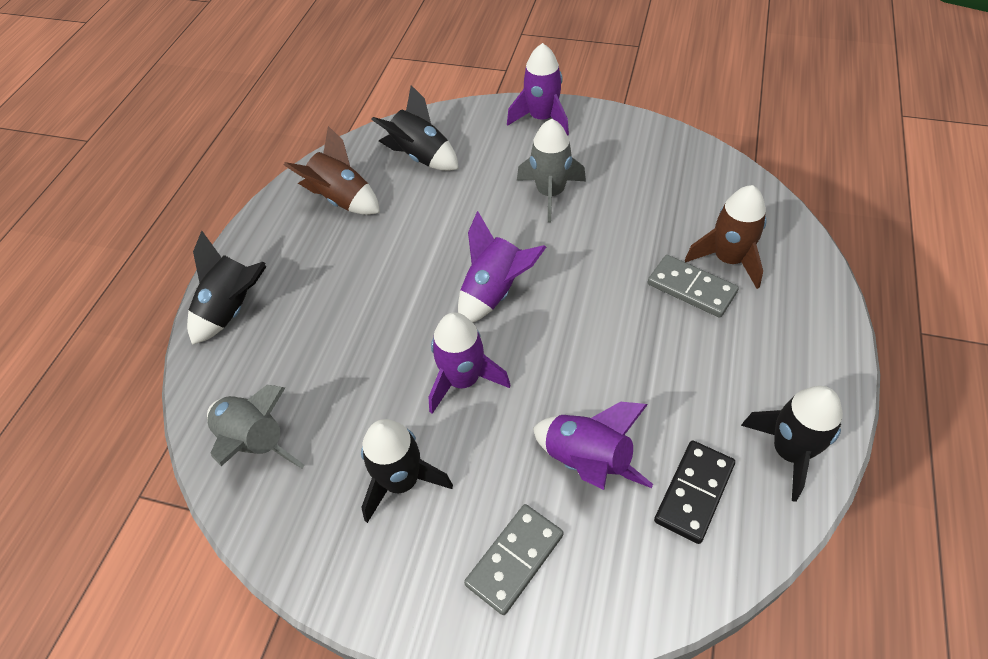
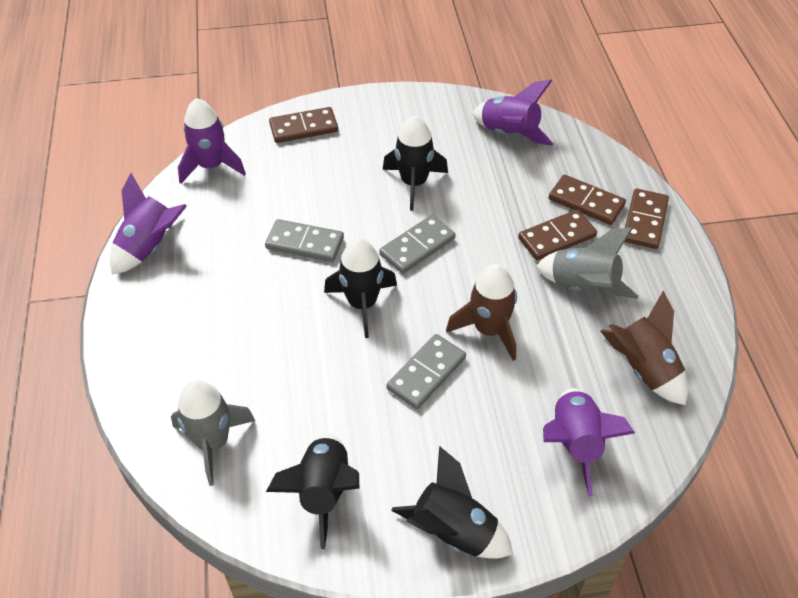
black domino: 1 -> 0
brown domino: 0 -> 4
grey domino: 2 -> 3

